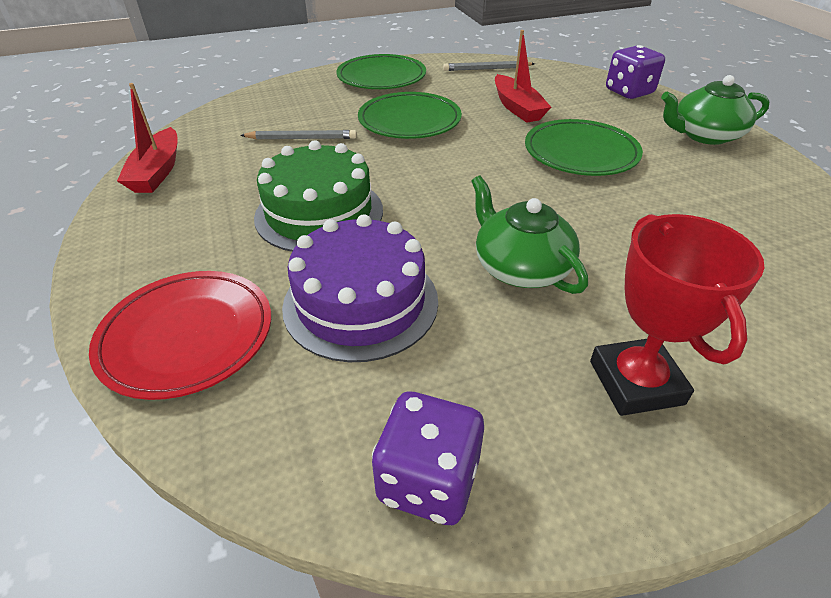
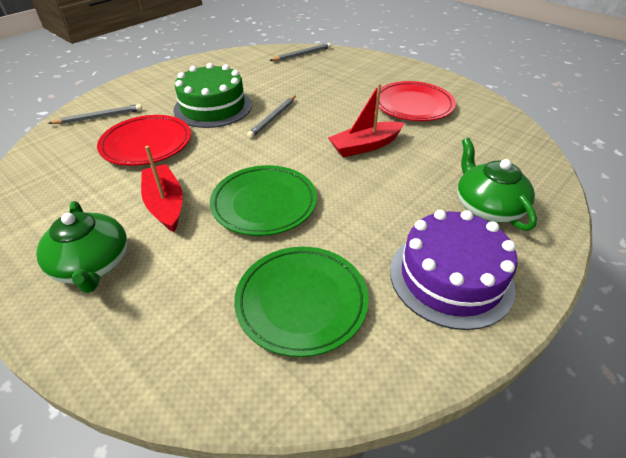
green plate: 3 -> 2
grey pencil: 2 -> 3
purple dice: 2 -> 0
red plate: 1 -> 2
red trophy: 1 -> 0

